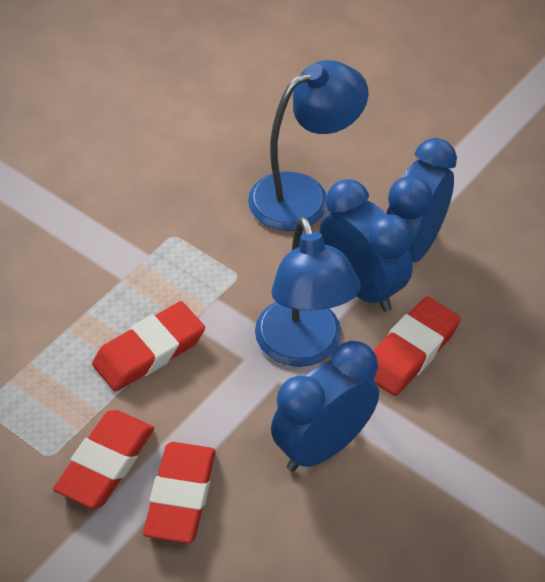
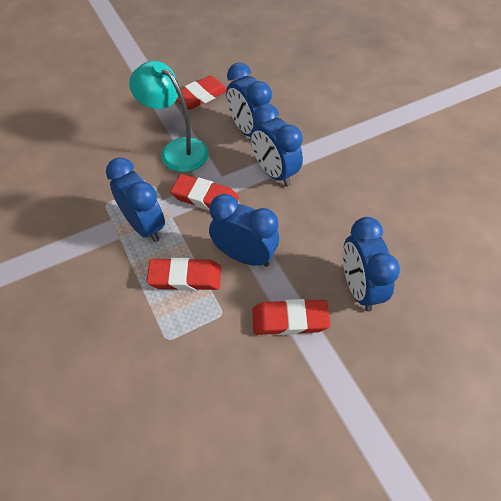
blue clock: 3 -> 5
blue lamp: 2 -> 0
turquoise lamp: 0 -> 1

